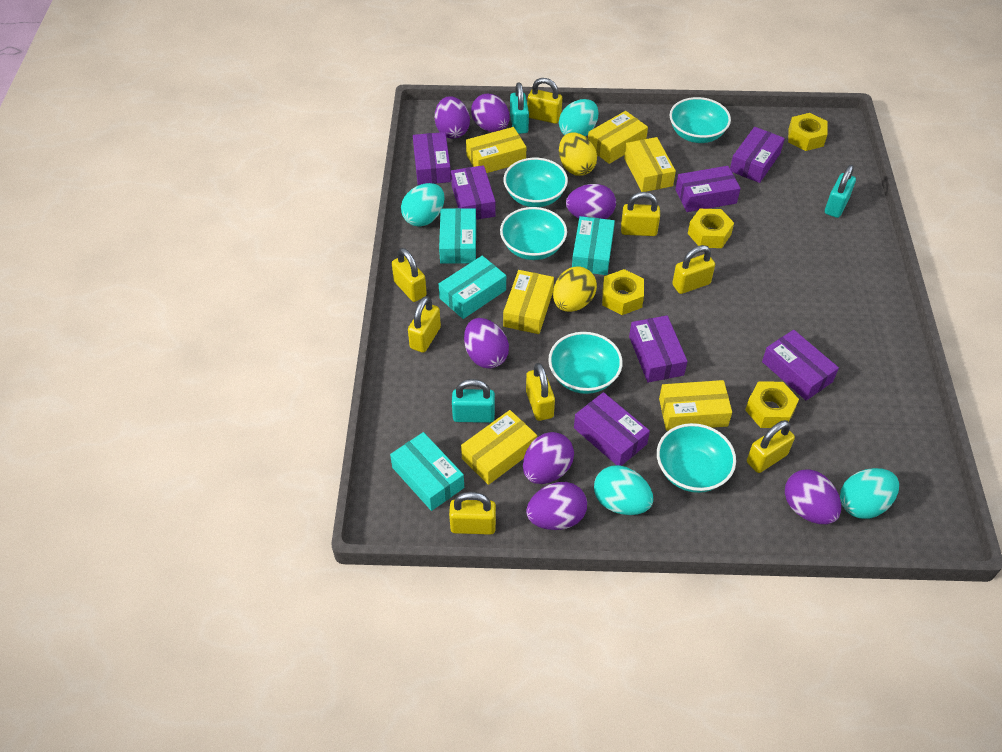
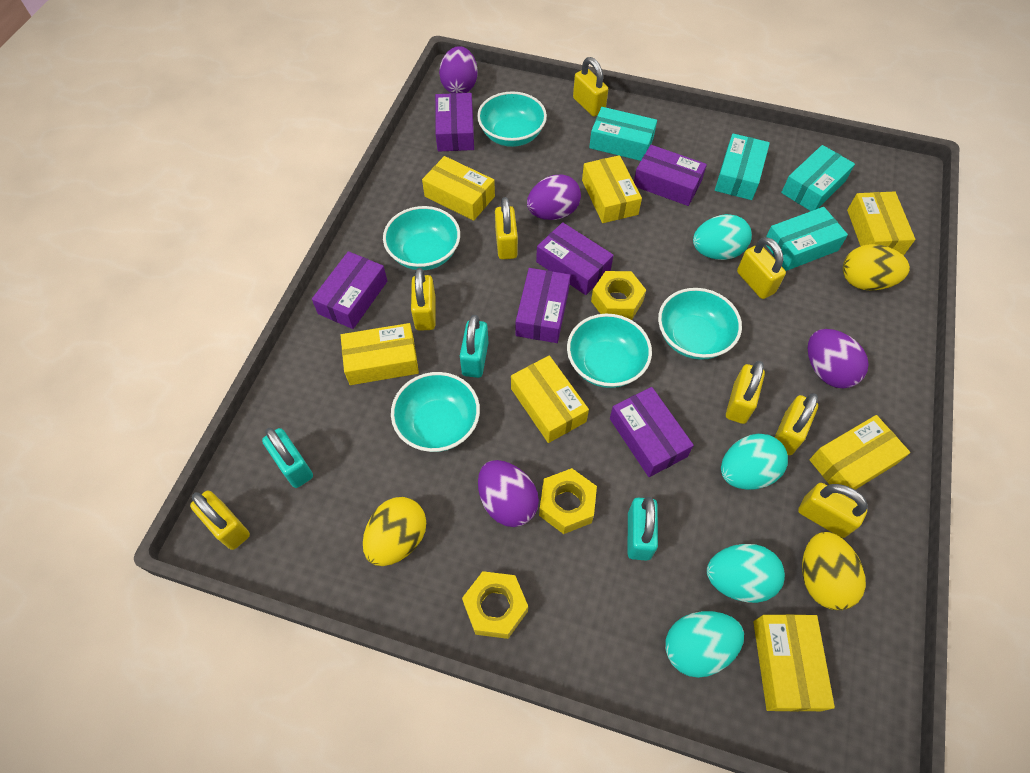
purple box: 7 -> 6
purple egg: 7 -> 4
yellow box: 6 -> 7
yellow egg: 2 -> 3
yellow nut: 4 -> 3

